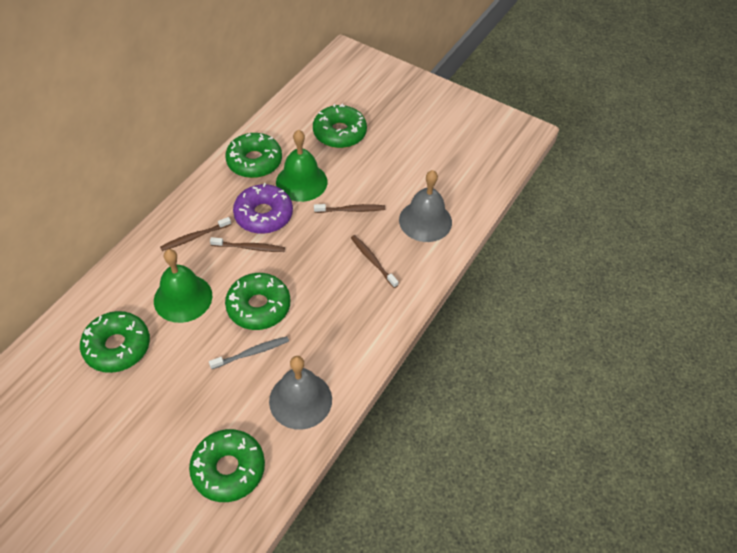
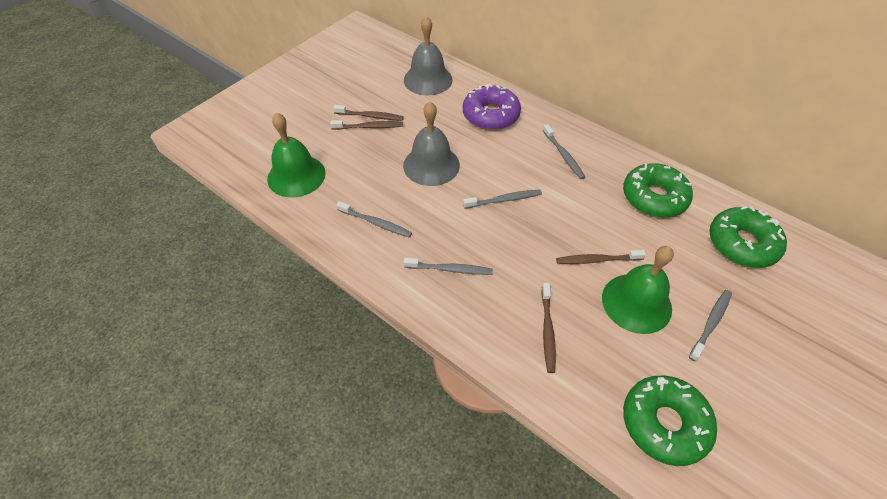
green donut: 5 -> 3
grey toothbrush: 1 -> 5

